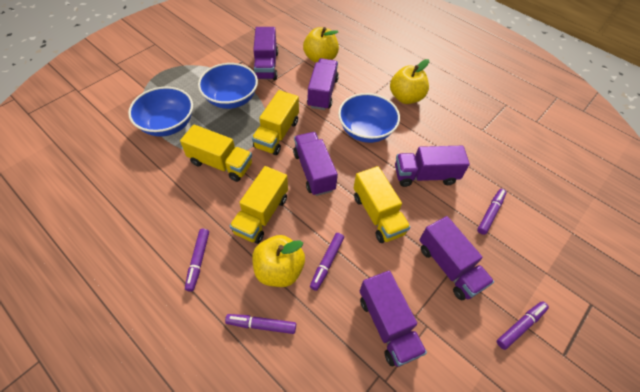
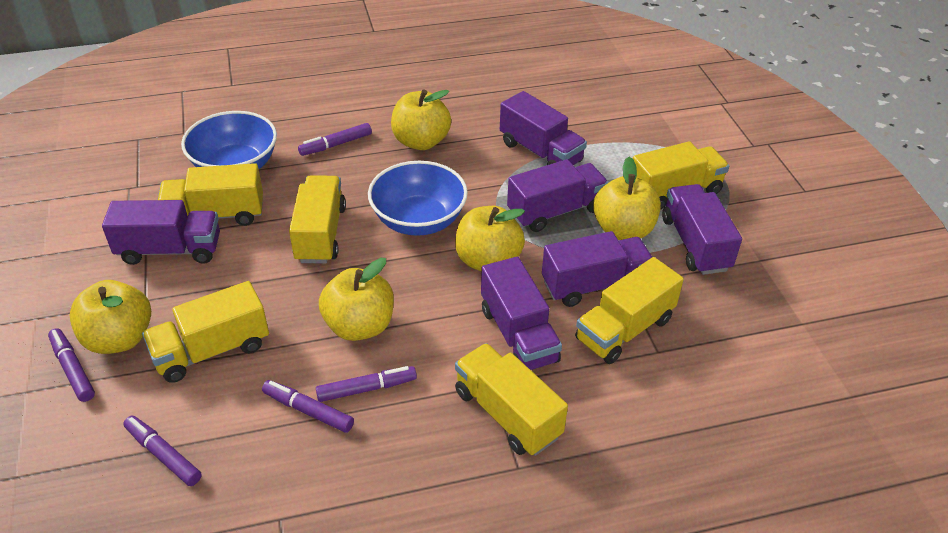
blue bowl: 3 -> 2
yellow apple: 3 -> 5
yellow truck: 4 -> 6

